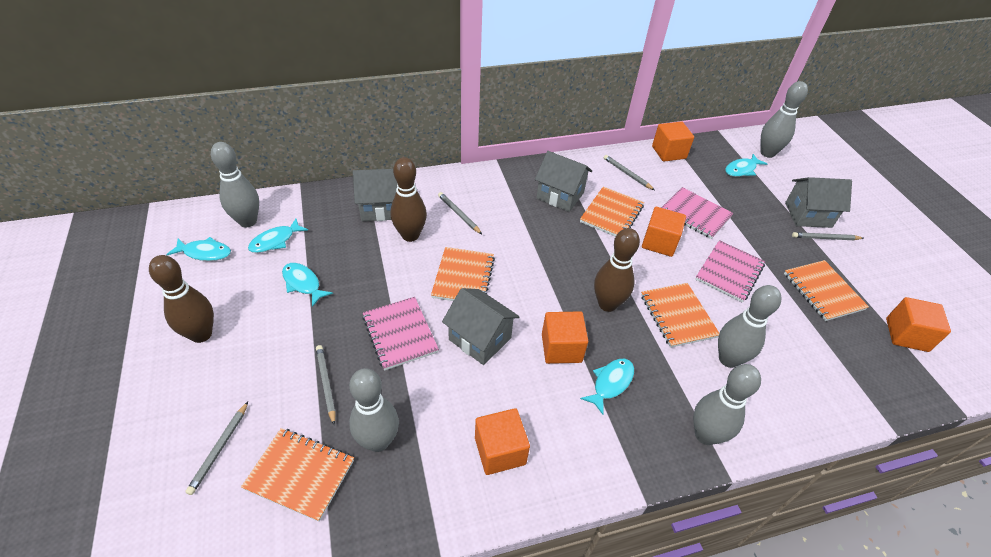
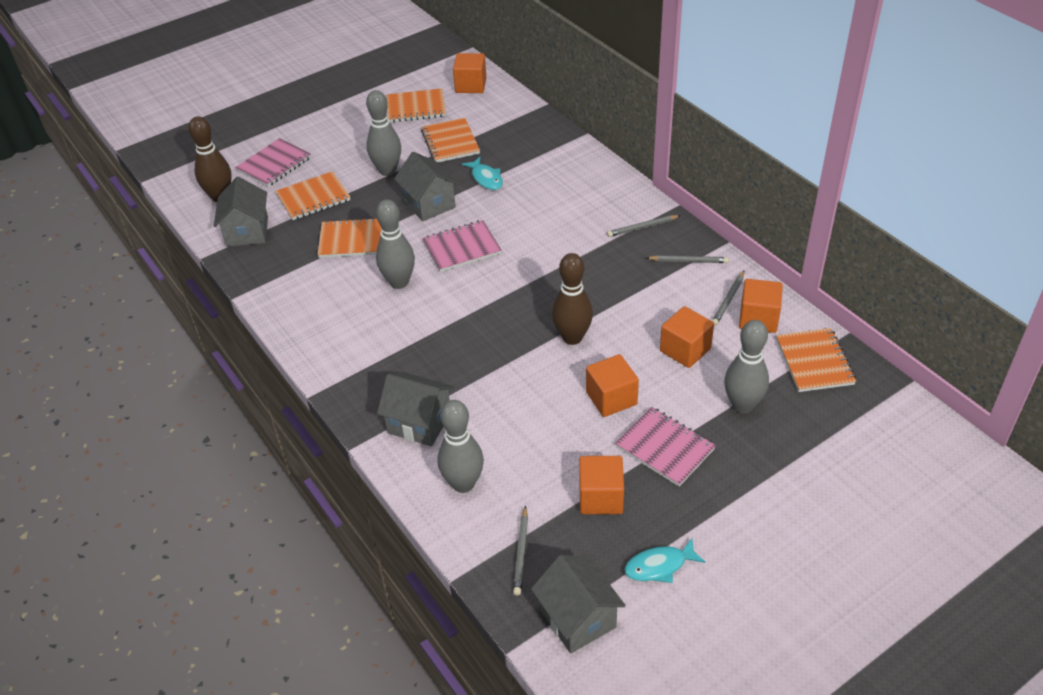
brown bowling pin: 3 -> 2
grey bowling pin: 5 -> 4
grey pencil: 5 -> 4
turquoise fish: 5 -> 2

